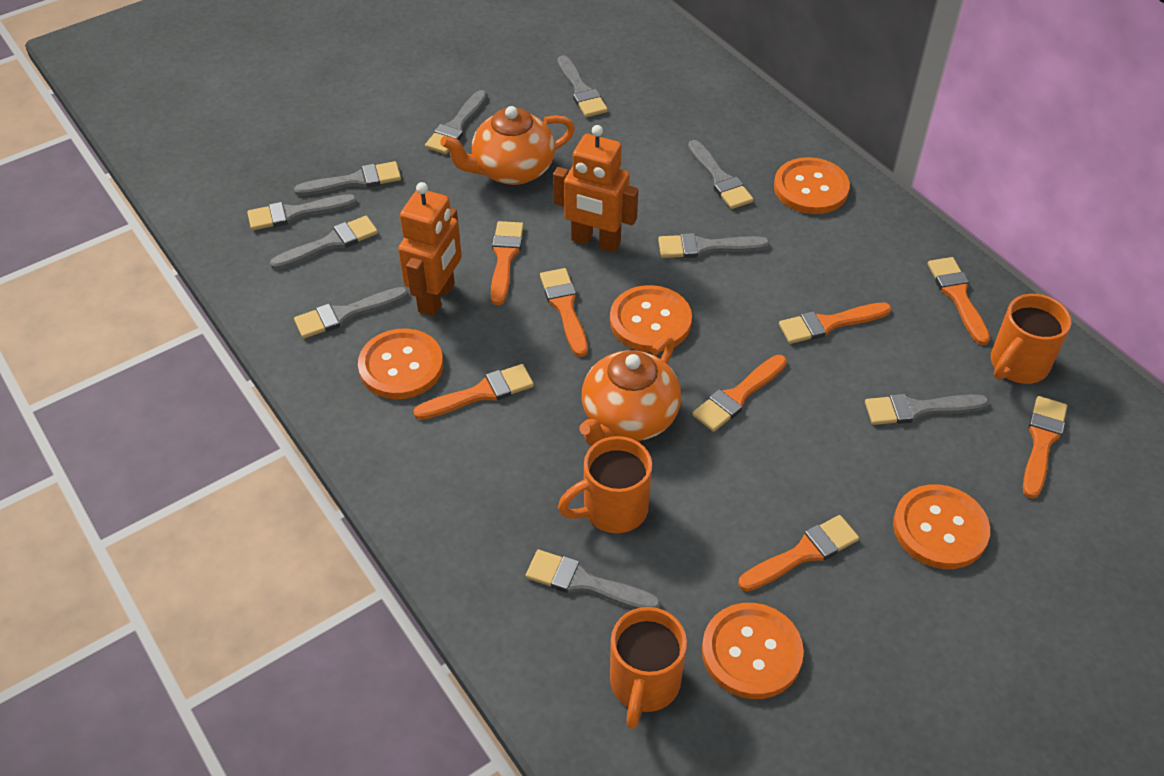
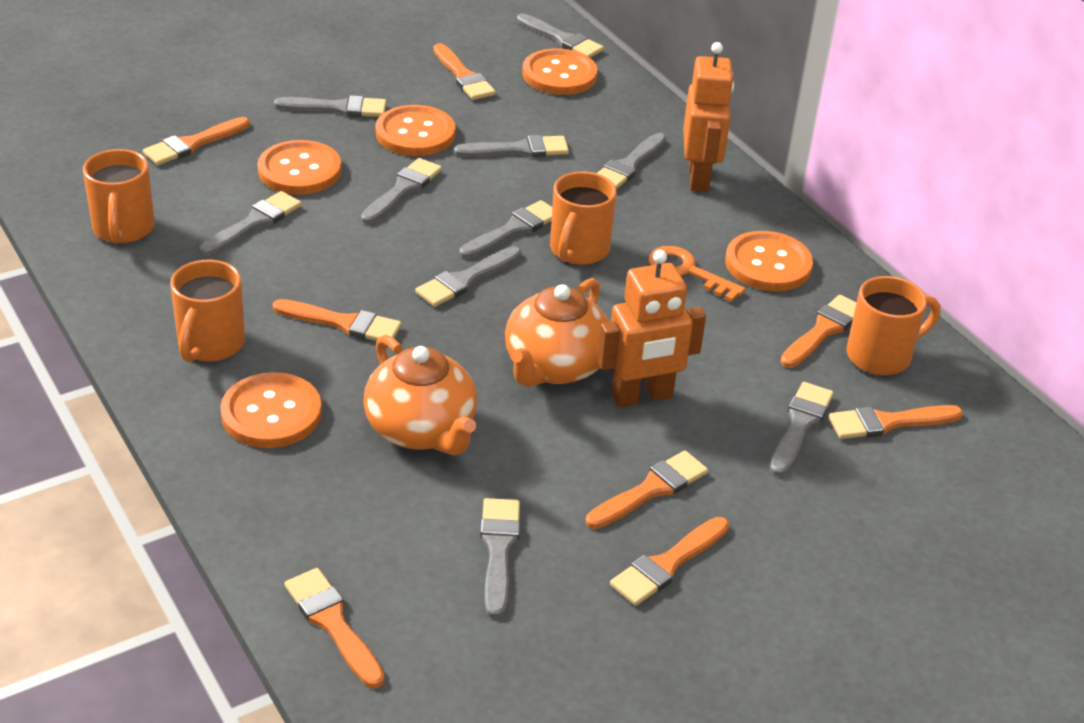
orange key: 0 -> 1
orange mug: 3 -> 4

